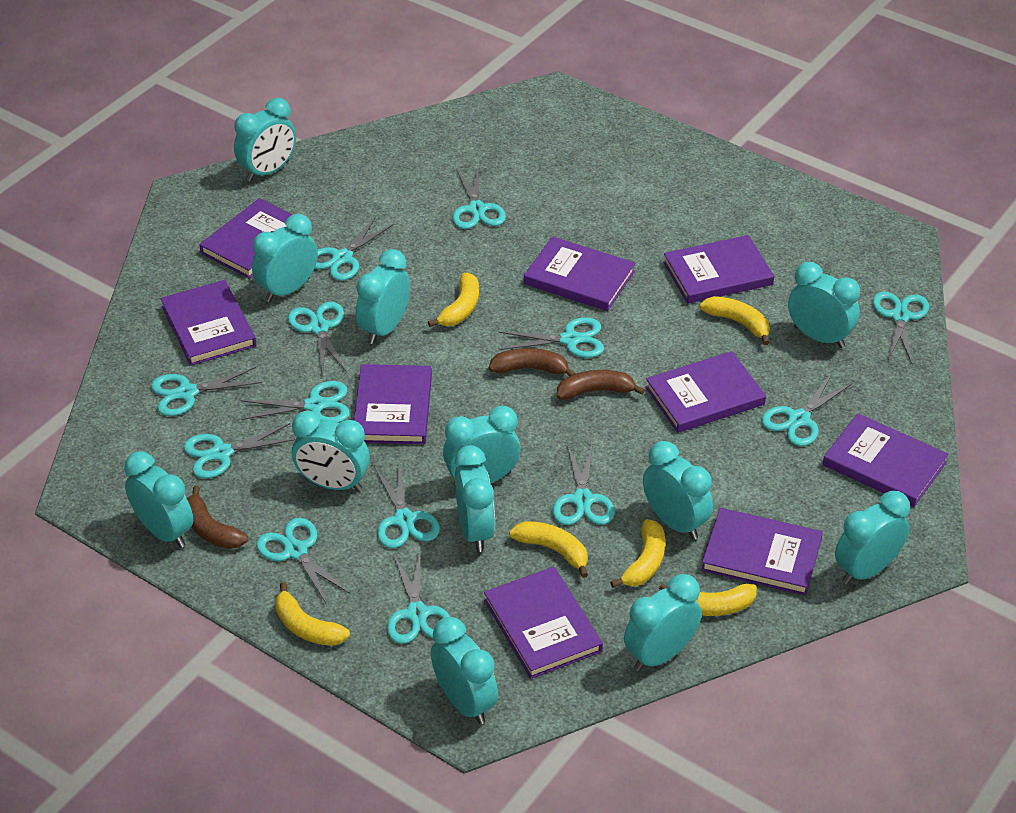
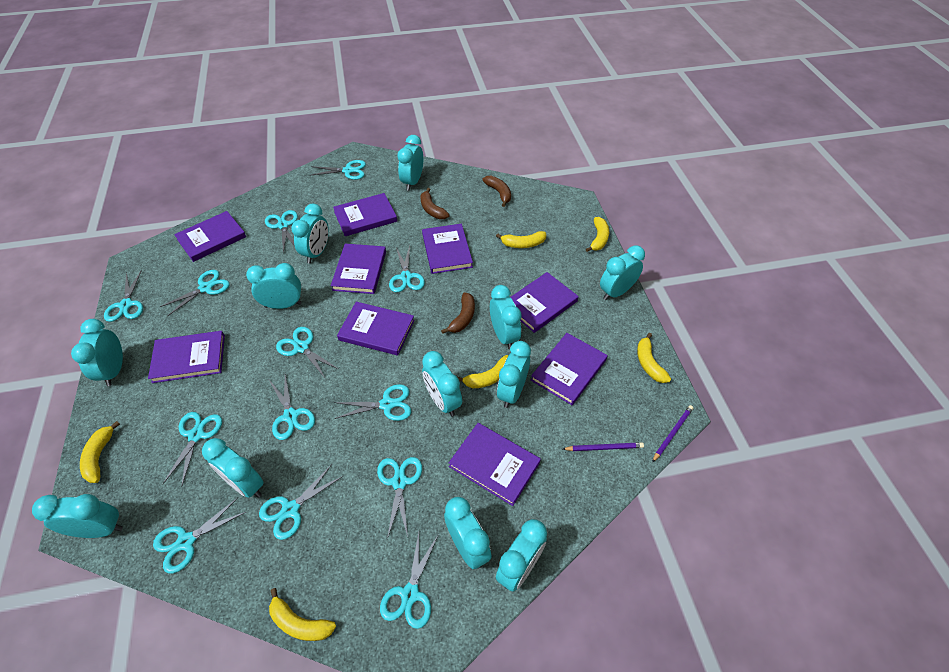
purple pencil: 0 -> 2

